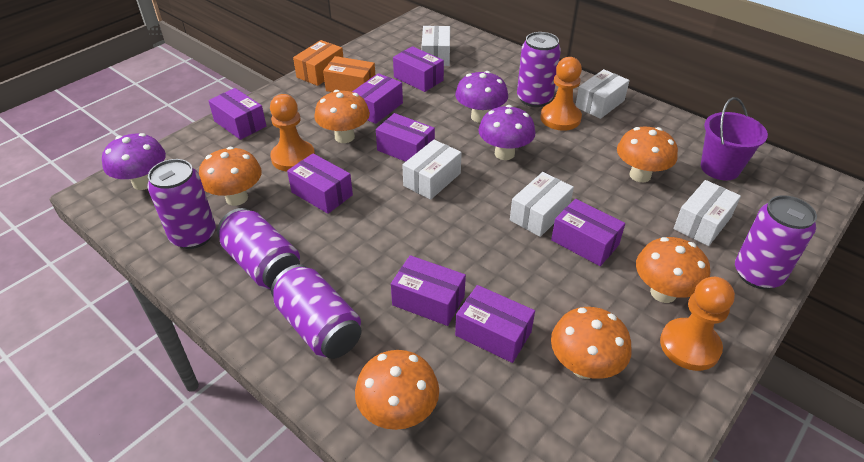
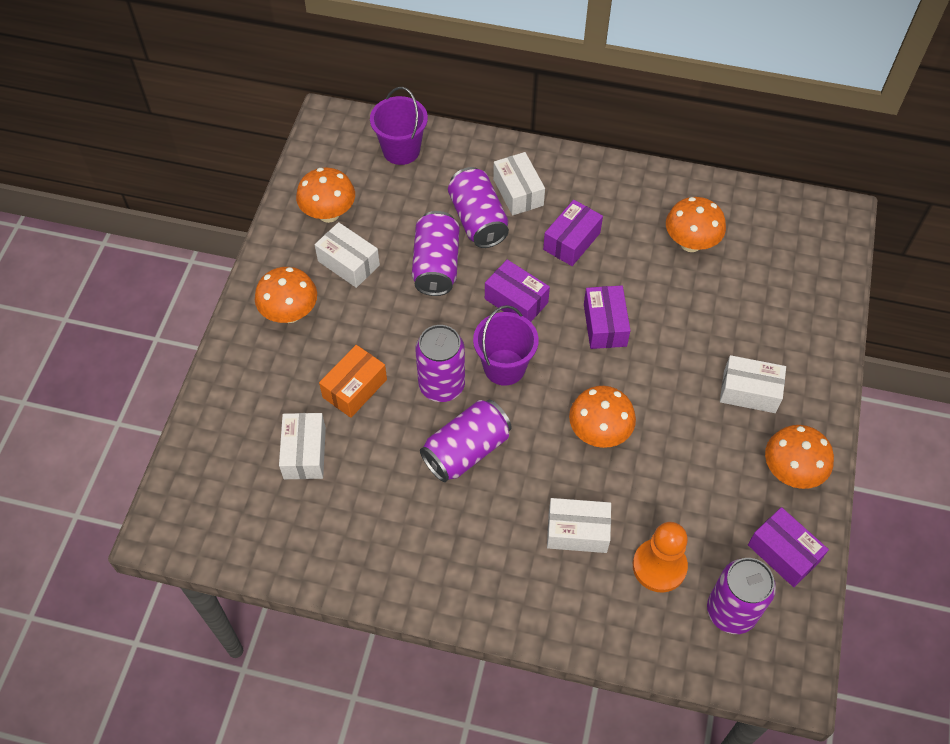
orange box: 2 -> 1
orange mushroom: 6 -> 5
orange pawn: 3 -> 1
purple box: 8 -> 4
purple bucket: 1 -> 2
purple mushroom: 3 -> 0

